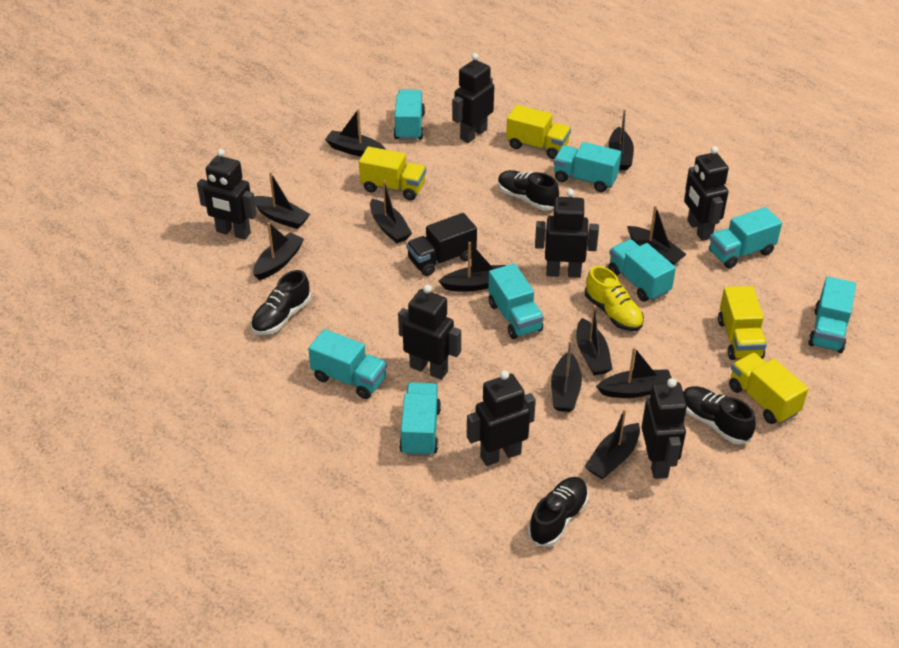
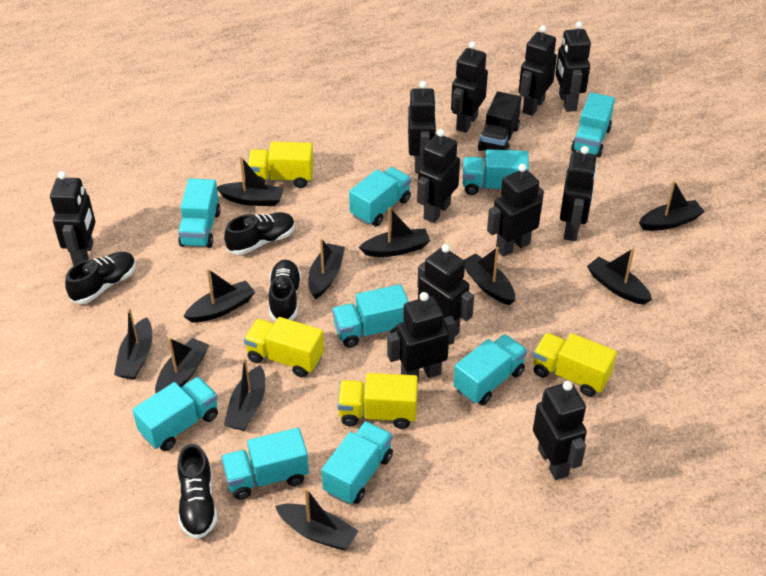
black robot: 7 -> 11
turquoise truck: 8 -> 9
yellow shoe: 1 -> 0

